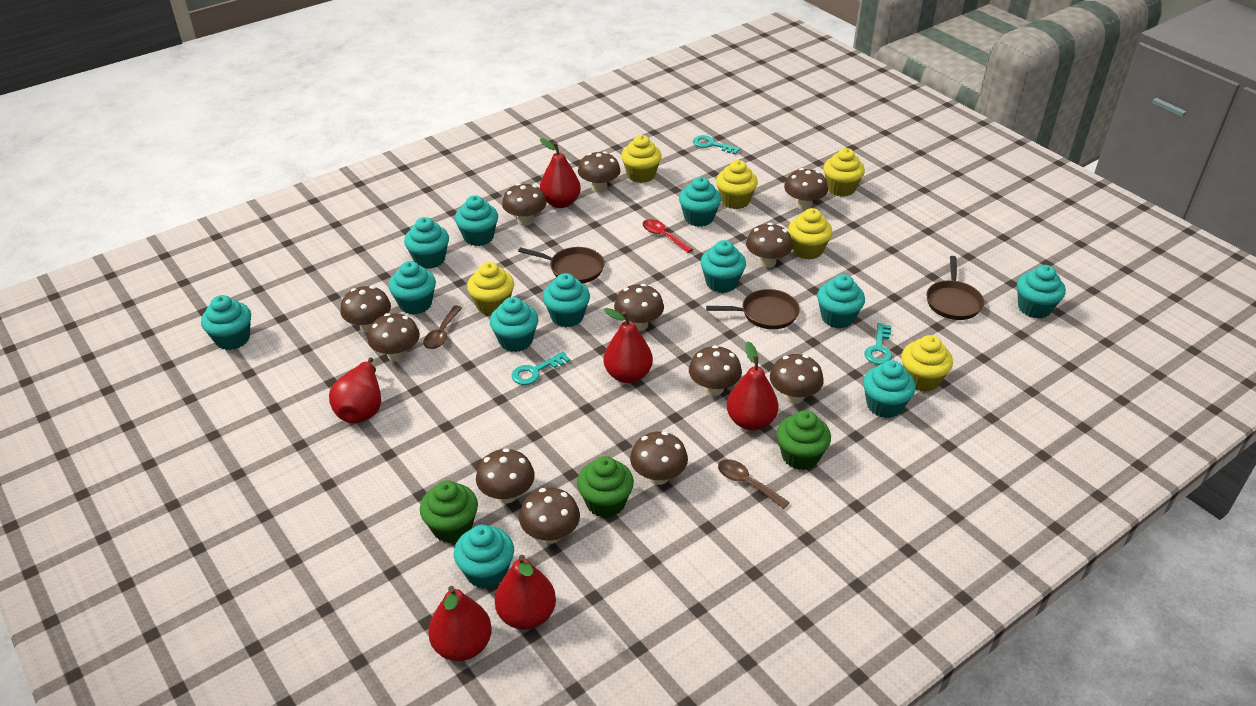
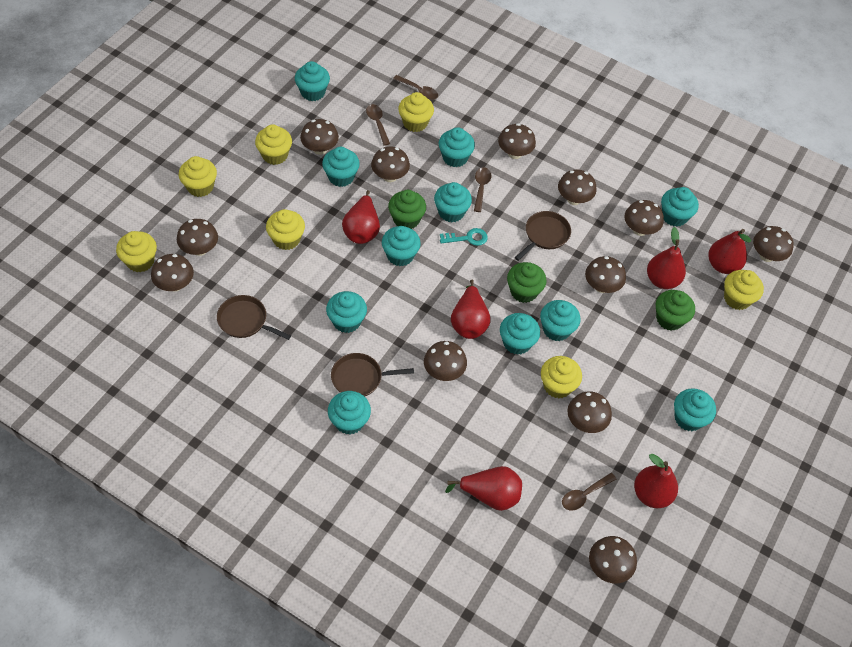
brown spoon: 2 -> 4
red spoon: 1 -> 0
turquoise cupcake: 12 -> 11
turquoise key: 3 -> 1
yellow cupcake: 6 -> 7

